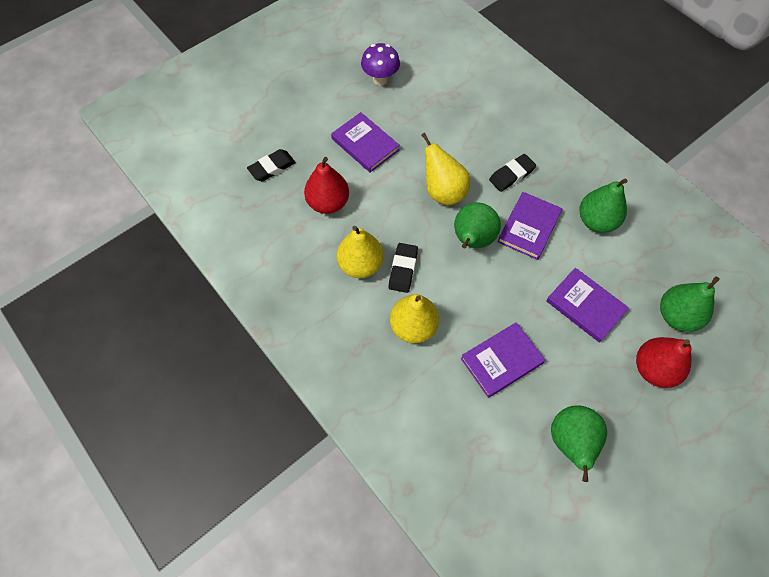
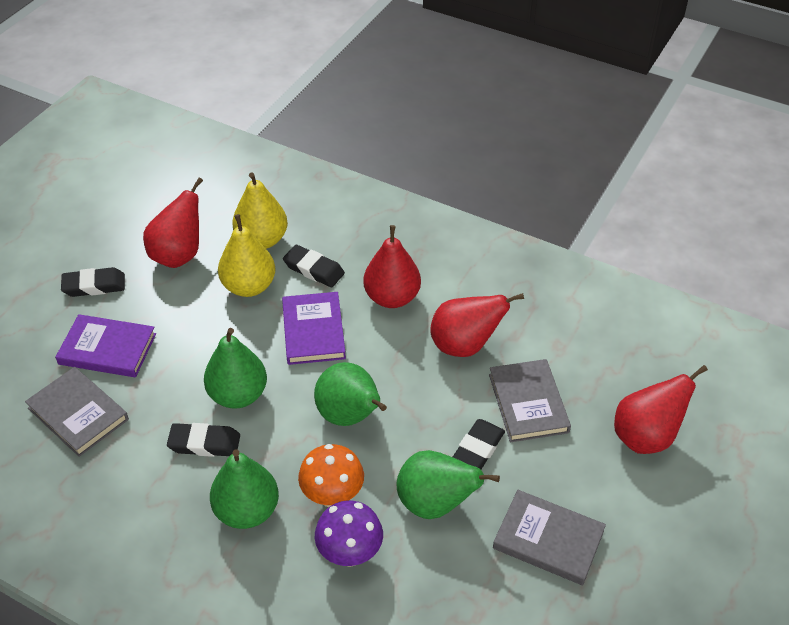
black eraser: 3 -> 4
grey book: 0 -> 3
orange mushroom: 0 -> 1
purple book: 4 -> 2
red pear: 2 -> 4
yellow pear: 3 -> 2

